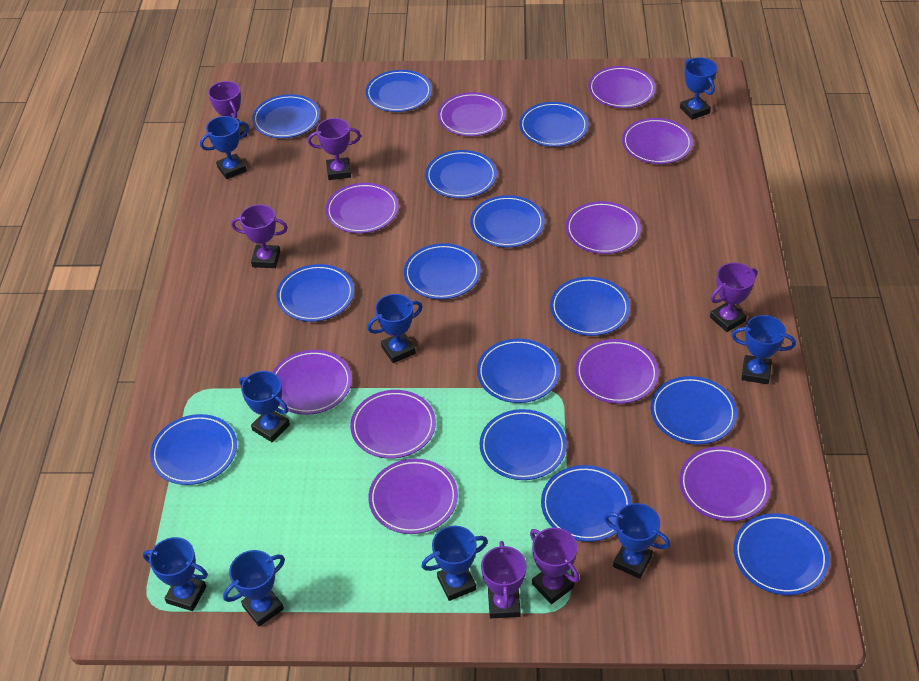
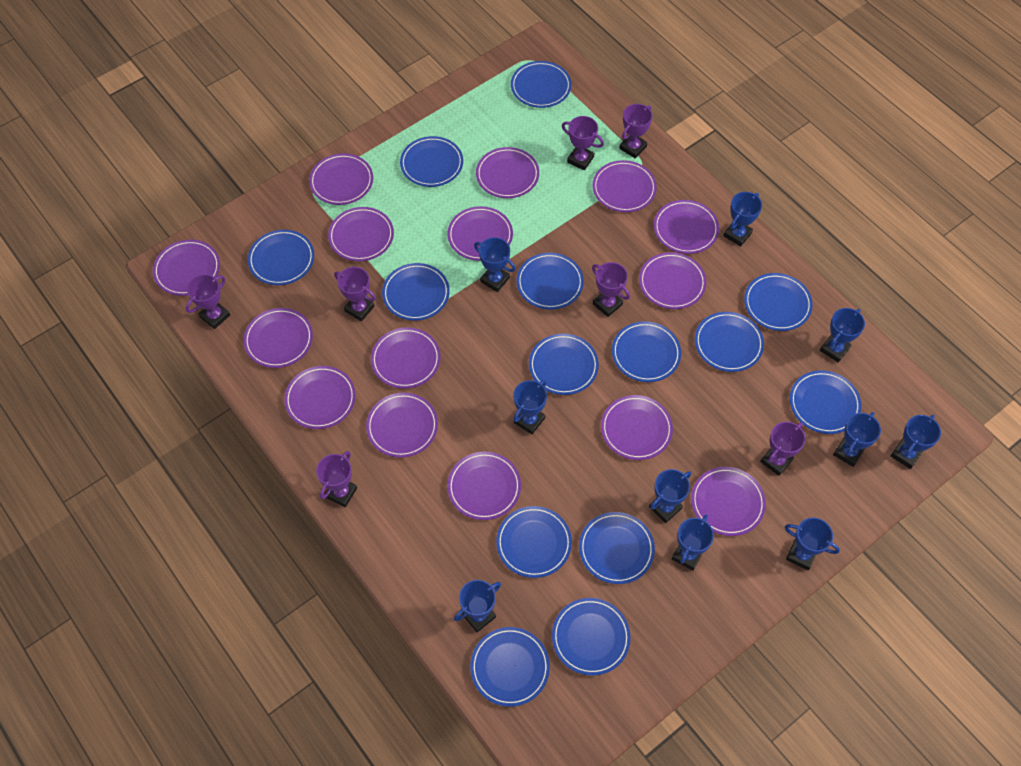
blue trophy: 9 -> 10
purple plate: 10 -> 15
purple trophy: 6 -> 7

